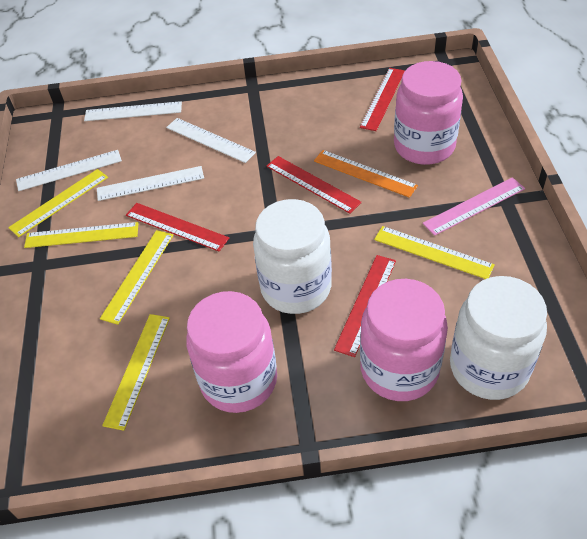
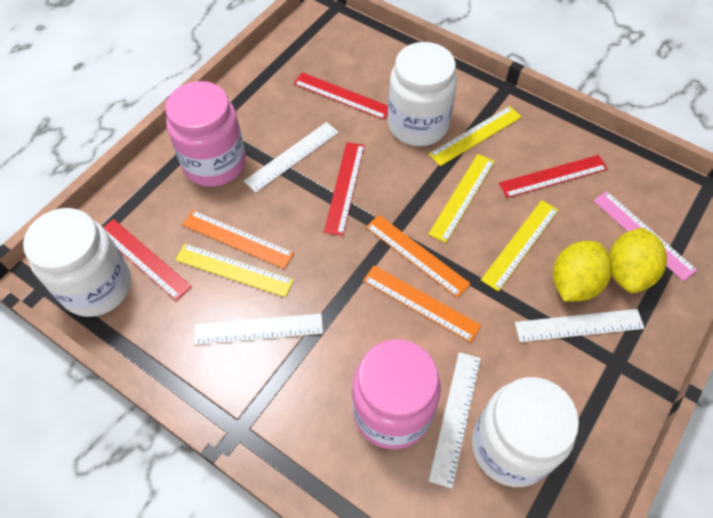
orange ruler: 1 -> 3
pink jar: 3 -> 2
white jar: 2 -> 3
yellow lemon: 0 -> 2
yellow ruler: 5 -> 4

